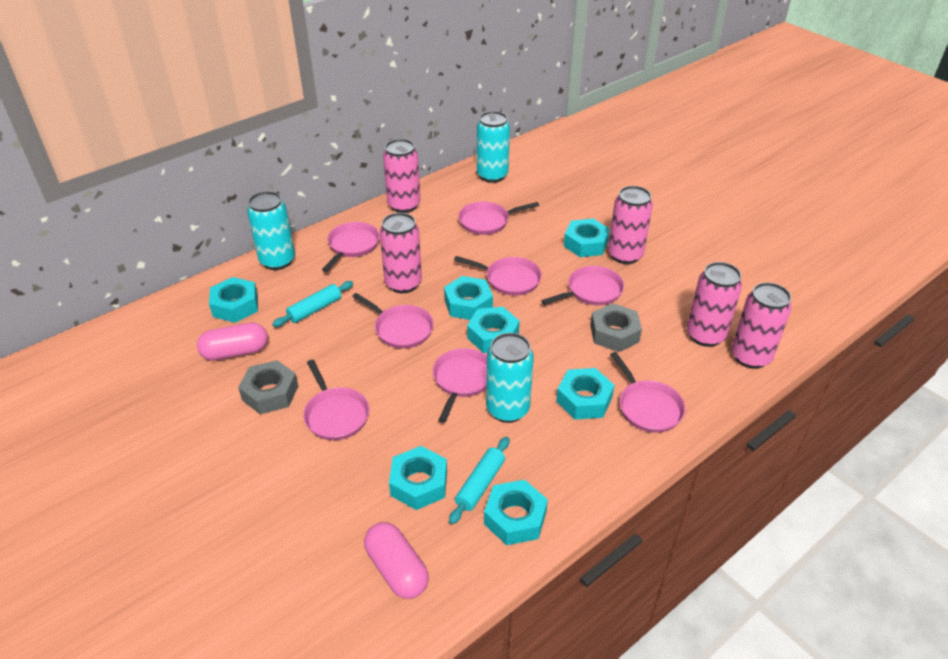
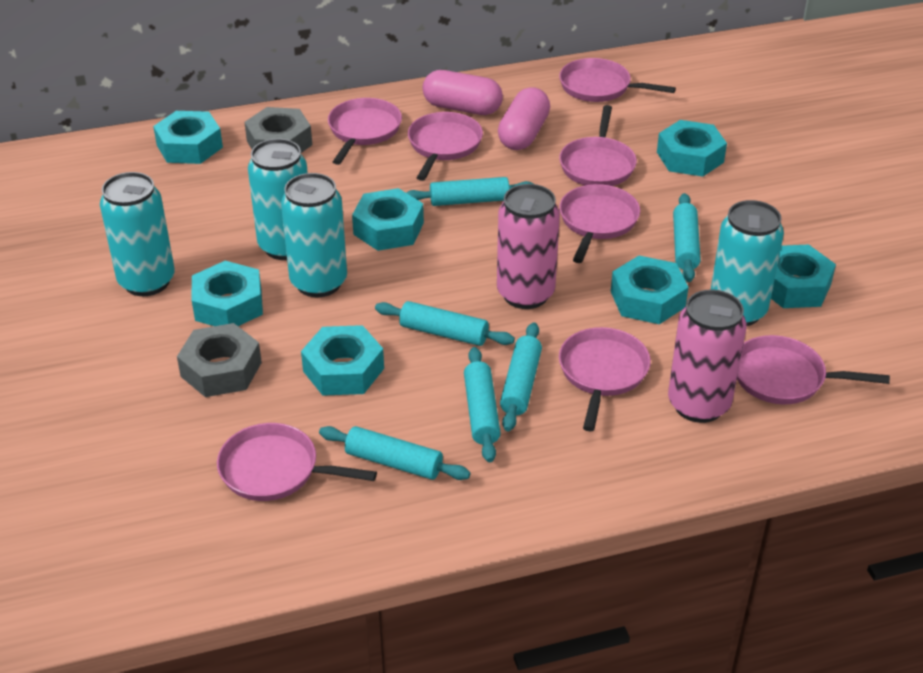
pink can: 5 -> 2
turquoise can: 3 -> 4
turquoise rolling pin: 2 -> 6

